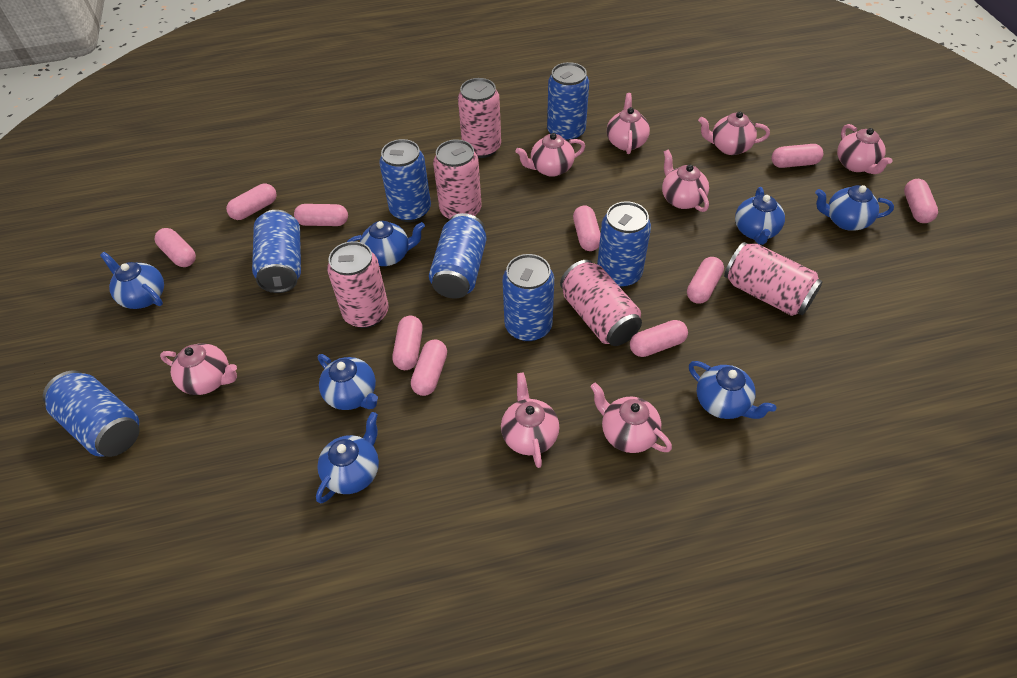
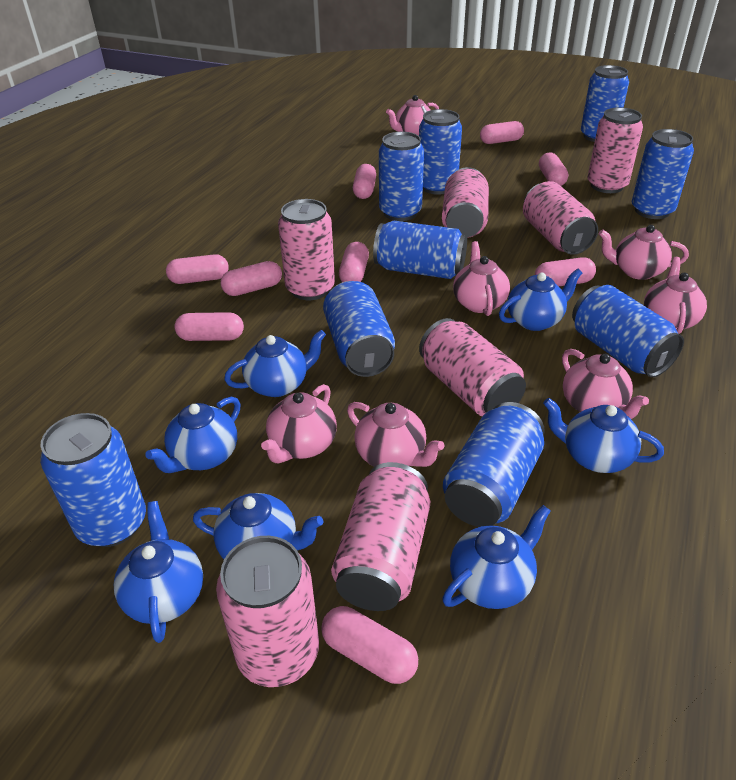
blue can: 7 -> 9
pink can: 5 -> 7
pink capsule: 10 -> 9
pink teapot: 8 -> 7

